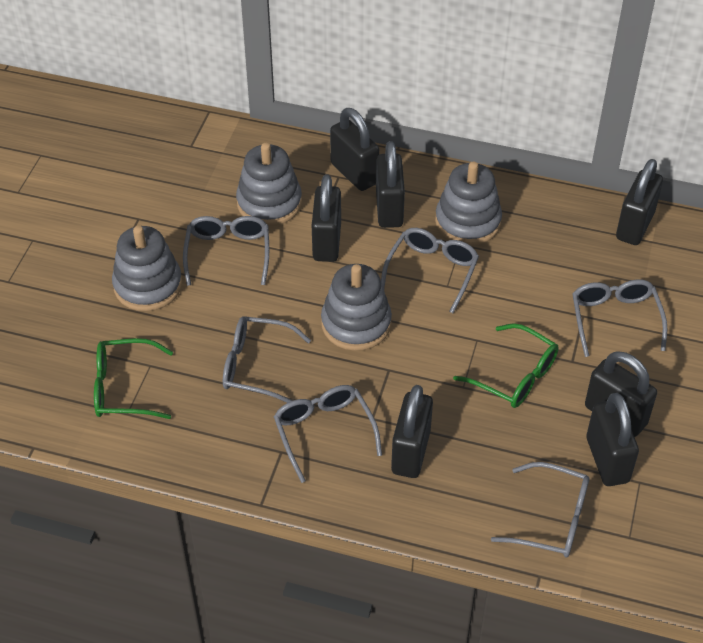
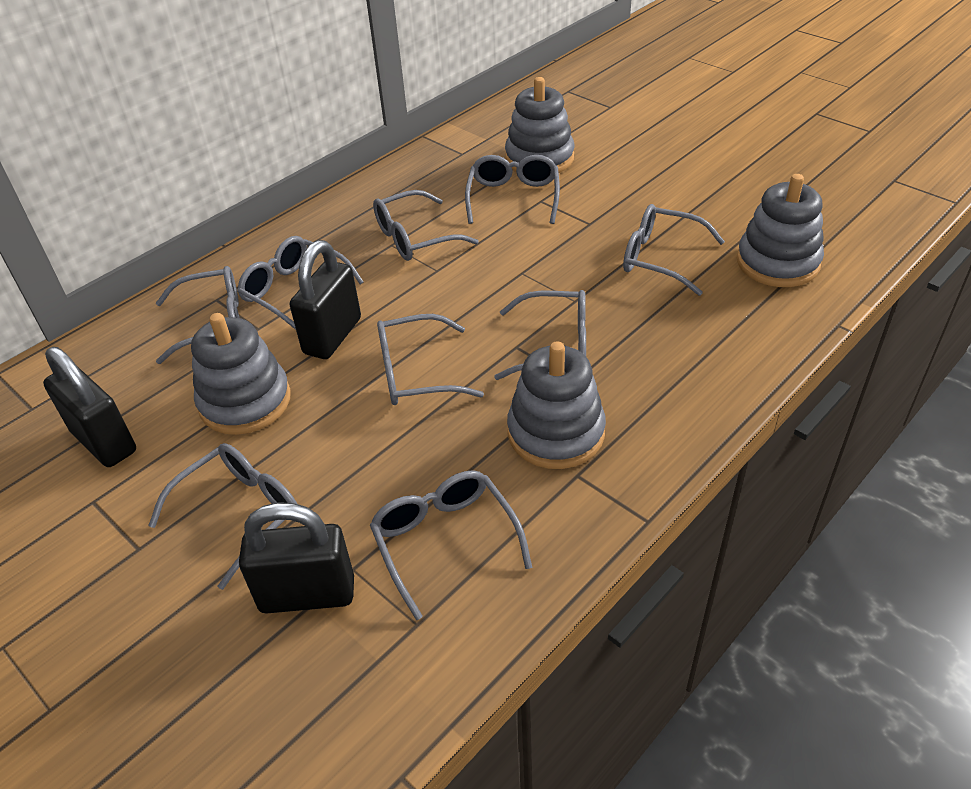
black padlock: 7 -> 3
green glasses: 2 -> 0
grey glasses: 6 -> 9

